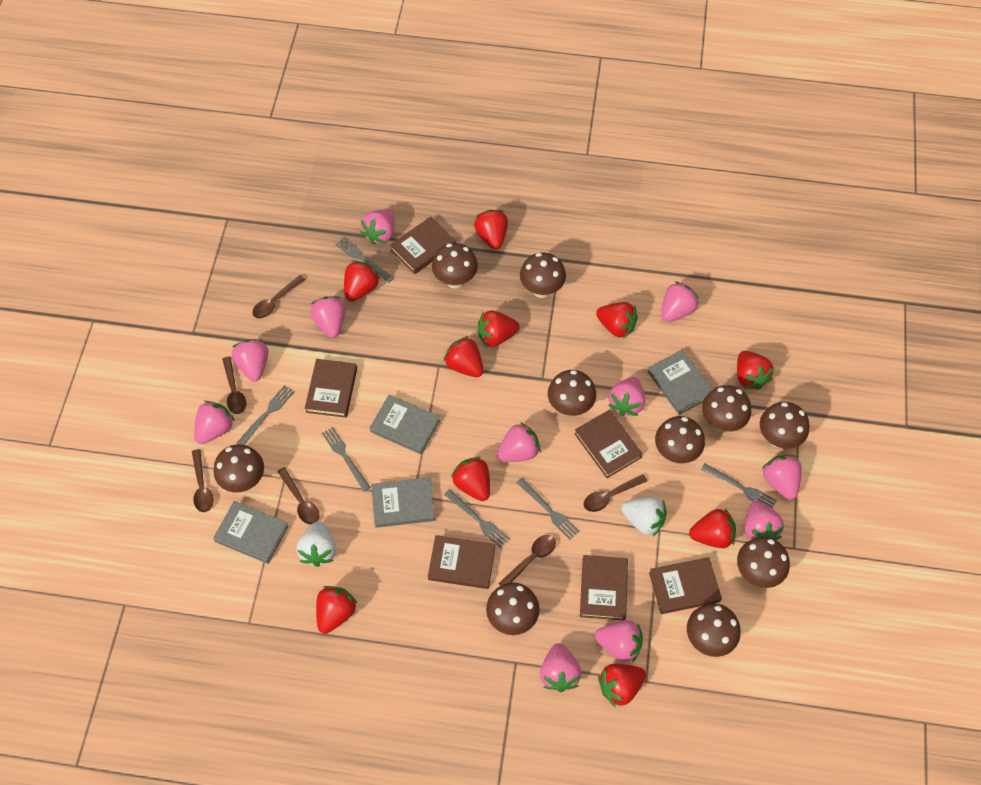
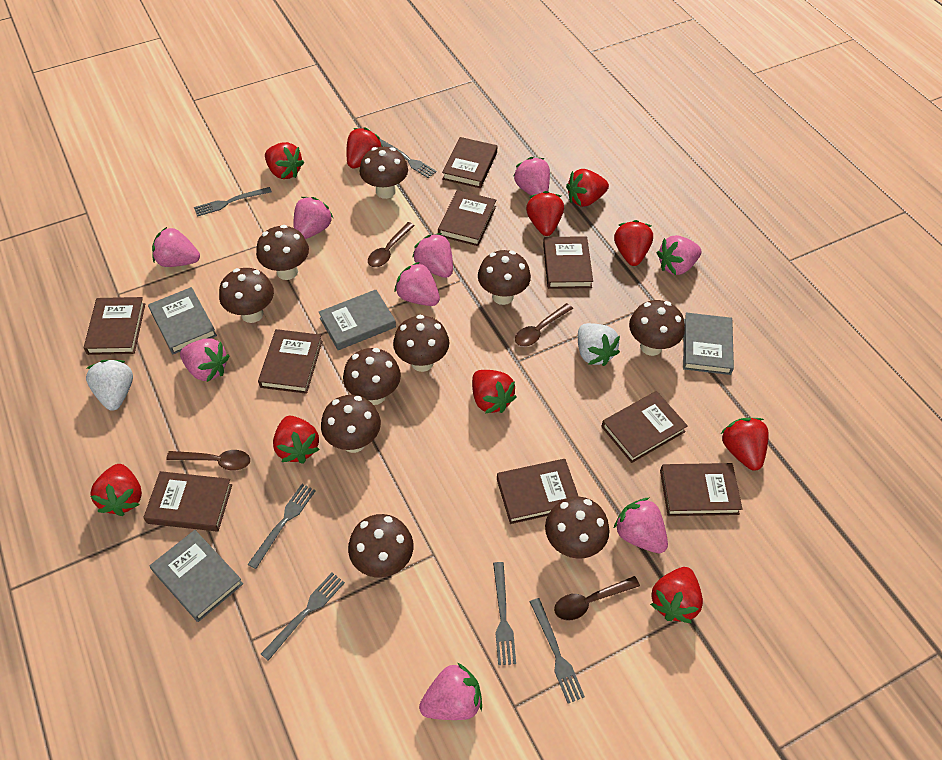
brown book: 6 -> 9
brown spoon: 6 -> 4
pink strawberry: 11 -> 9

